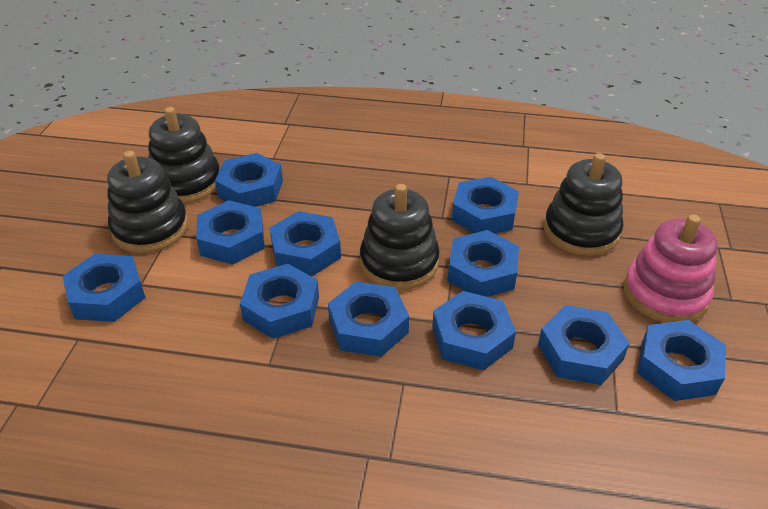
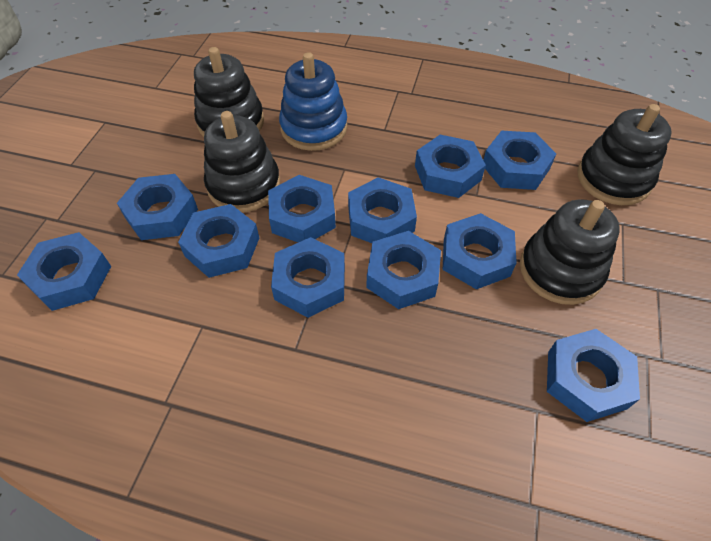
blue stacking toy: 0 -> 1
pink stacking toy: 1 -> 0

